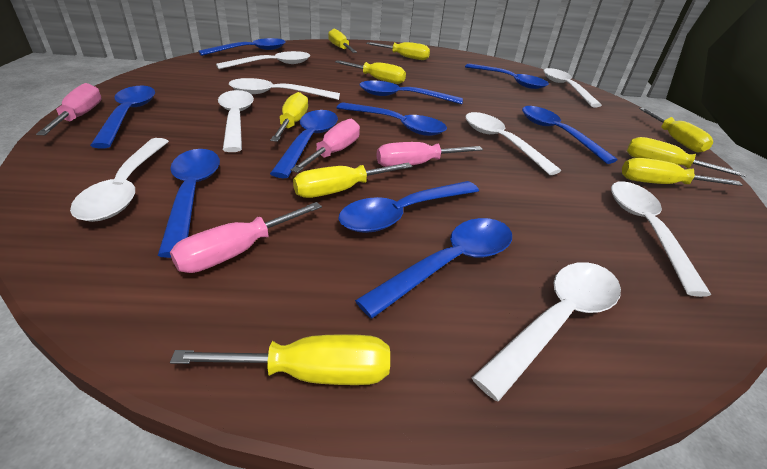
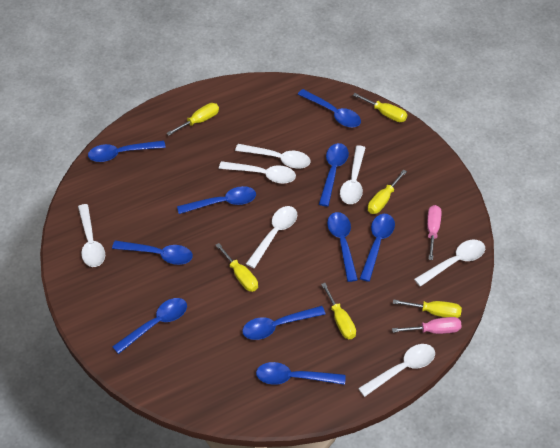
pink screwdriver: 4 -> 2
white spoon: 8 -> 7
yellow screwdriver: 9 -> 6

